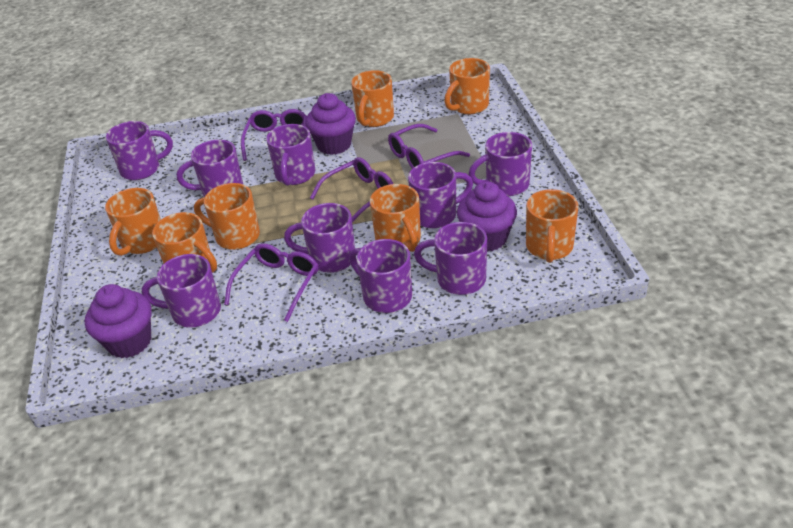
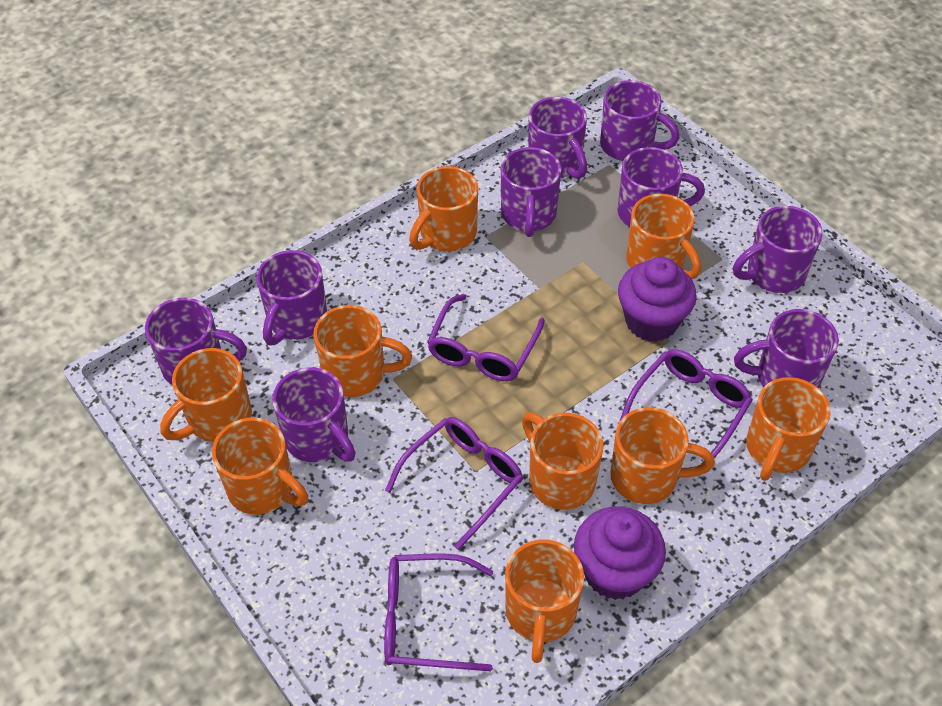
orange mug: 7 -> 9
purple cupcake: 3 -> 2

